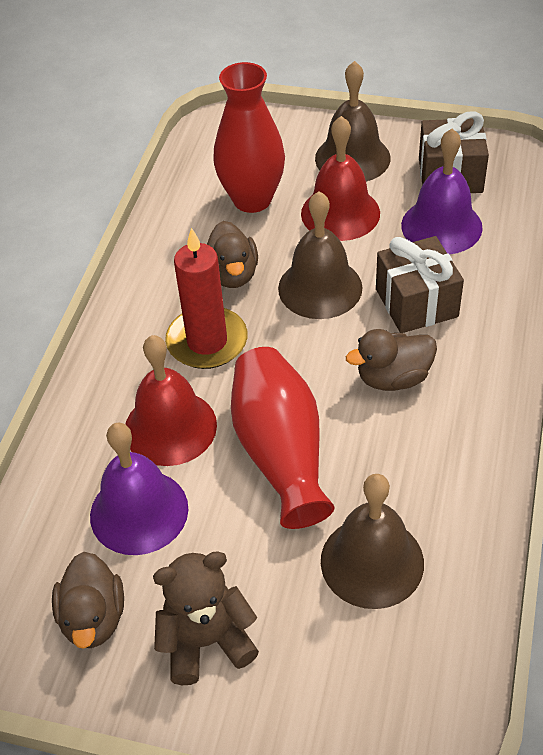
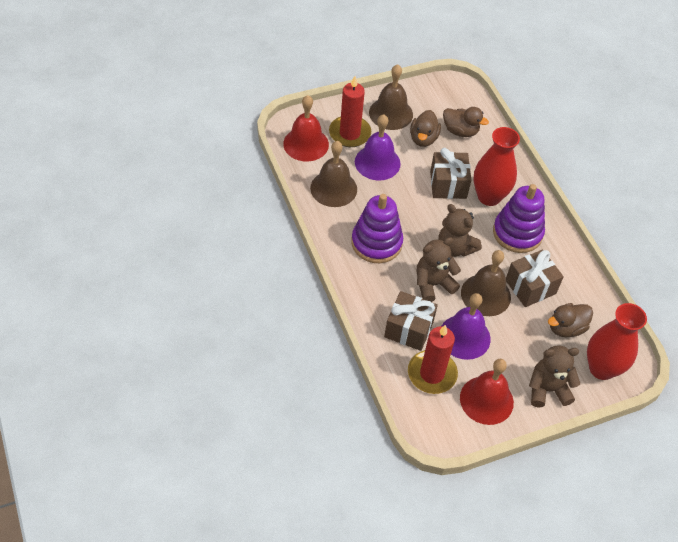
brown gift: 2 -> 3
brown teddy bear: 1 -> 3
purple stacking toy: 0 -> 2
red candle: 1 -> 2

